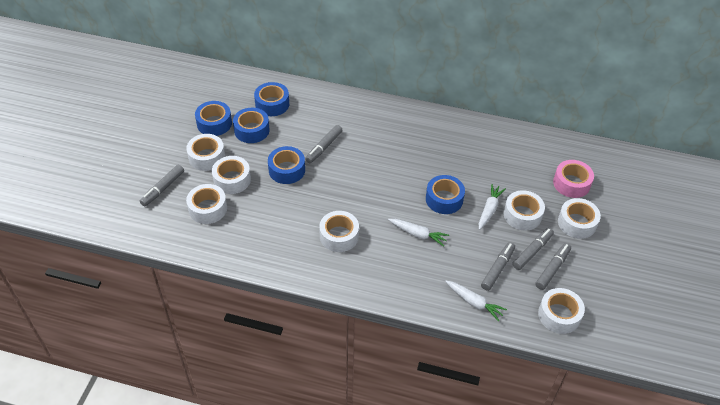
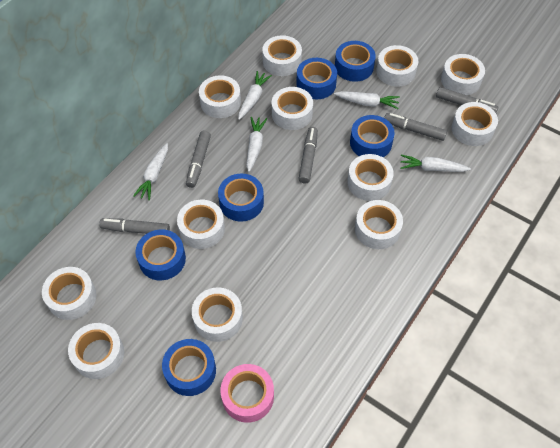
blue tape: 5 -> 6
white carrot: 3 -> 5
white tape: 7 -> 12

